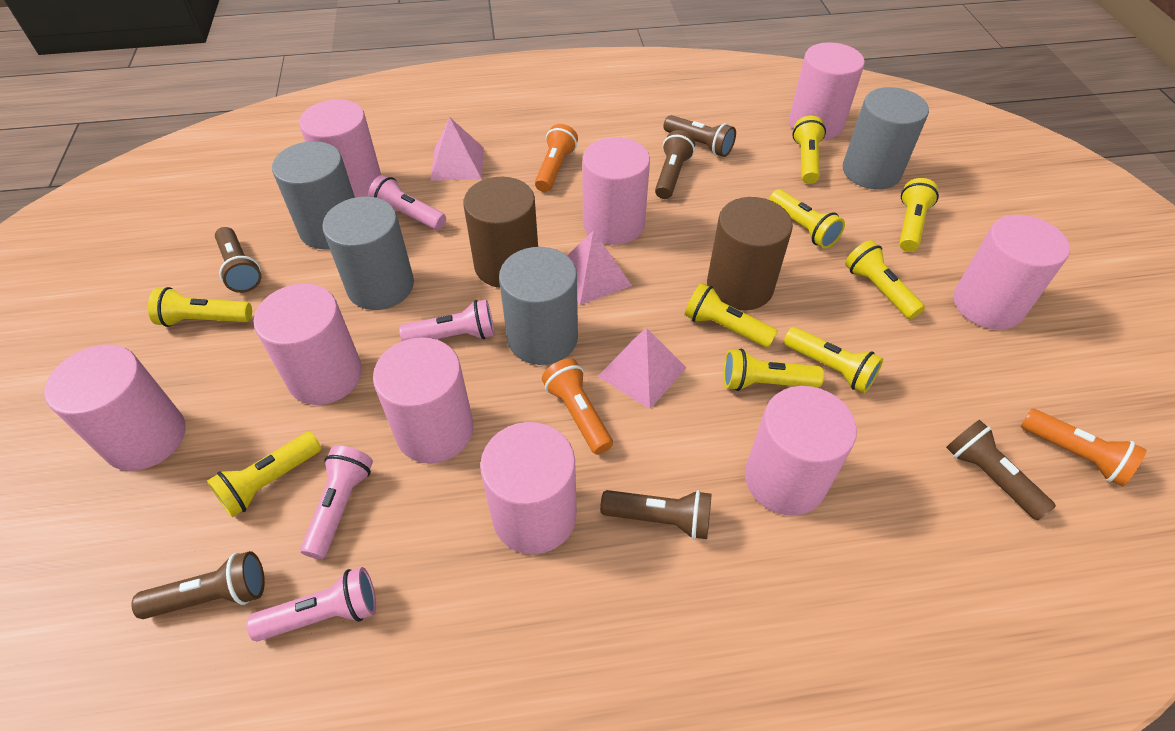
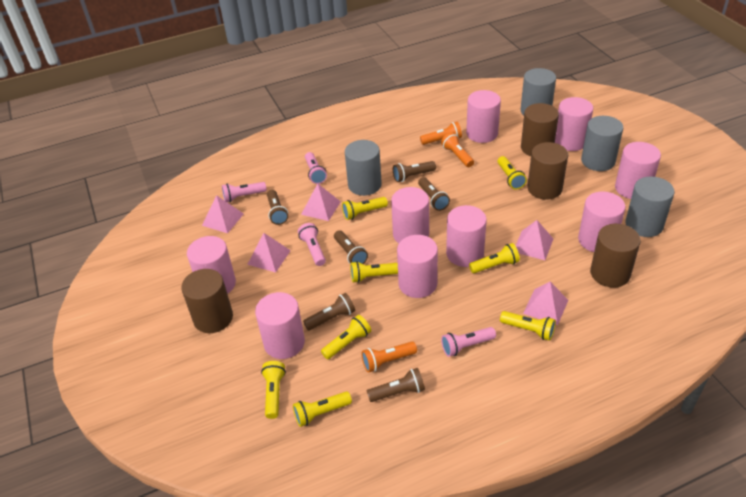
brown cylinder: 2 -> 4
pink pyramid: 3 -> 5
yellow flashlight: 9 -> 8

